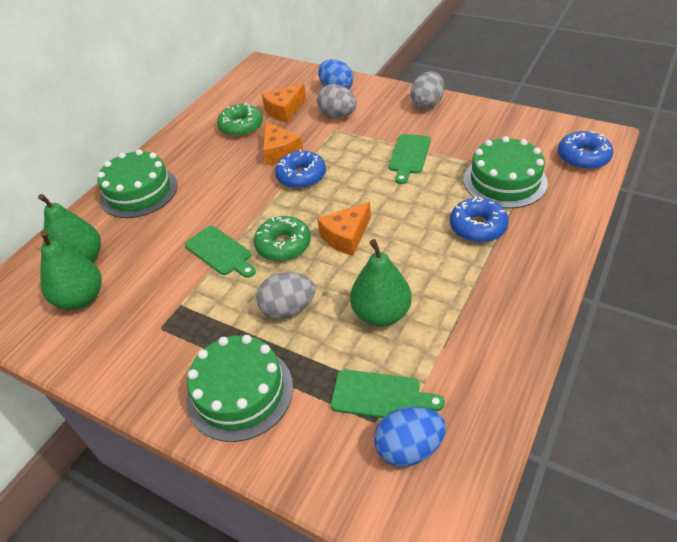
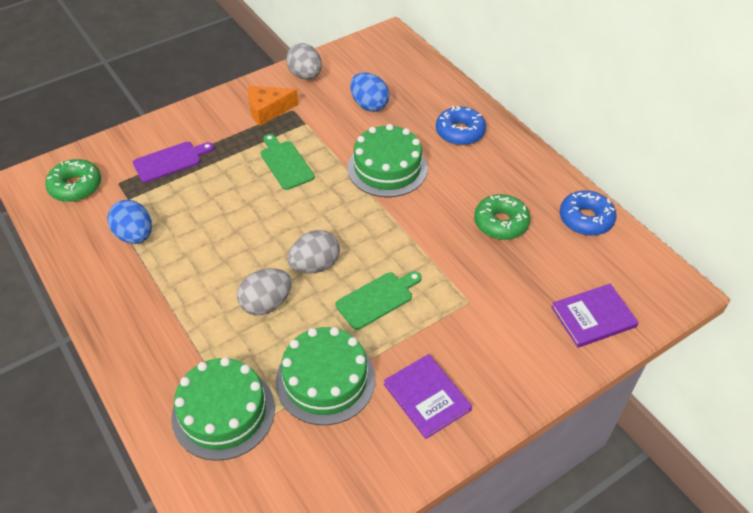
blue donut: 3 -> 2
green cutting board: 3 -> 2
green pear: 3 -> 0
orange cheese: 3 -> 1
purple book: 0 -> 2
purple cutting board: 0 -> 1

